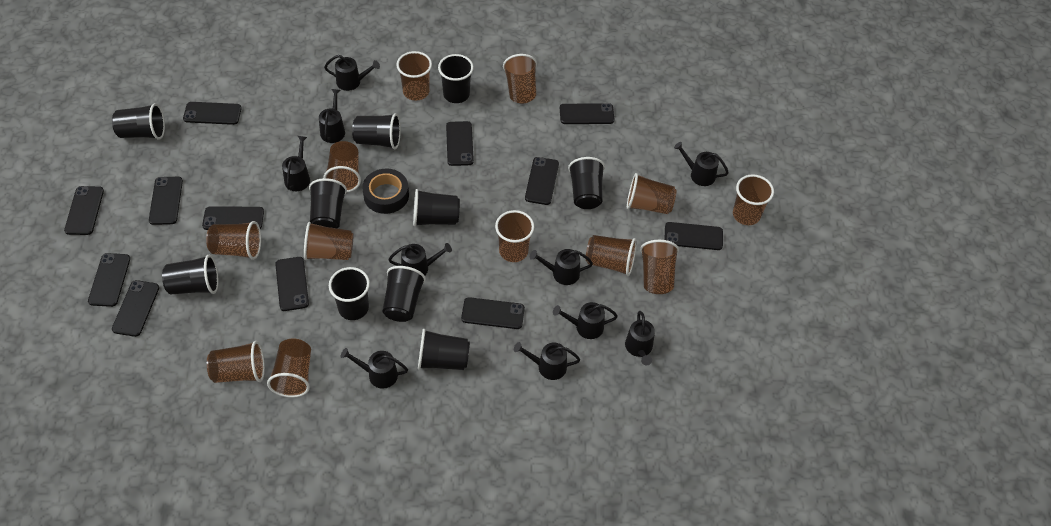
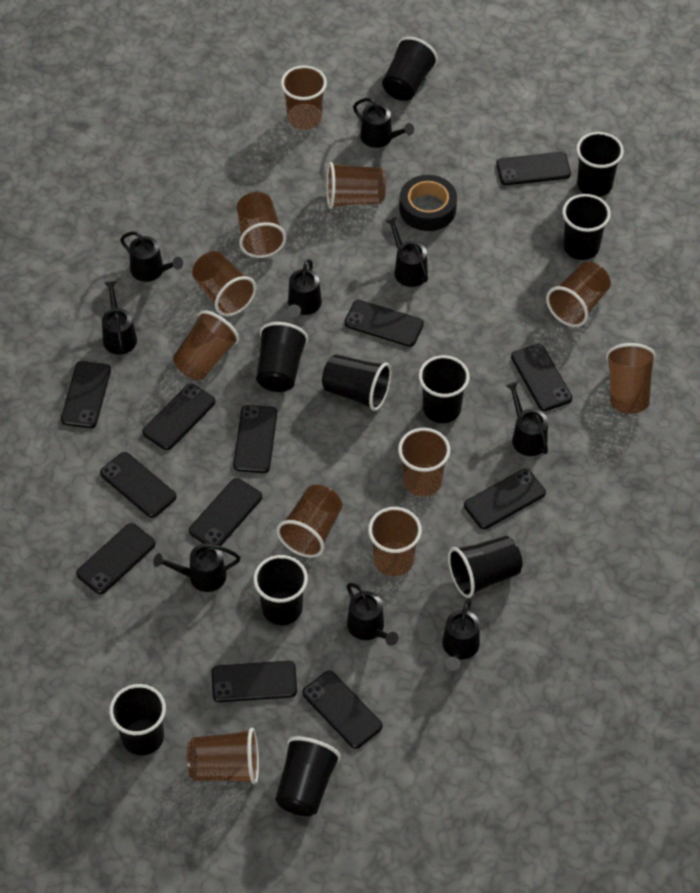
black watering can: 10 -> 9
brown cup: 12 -> 11

